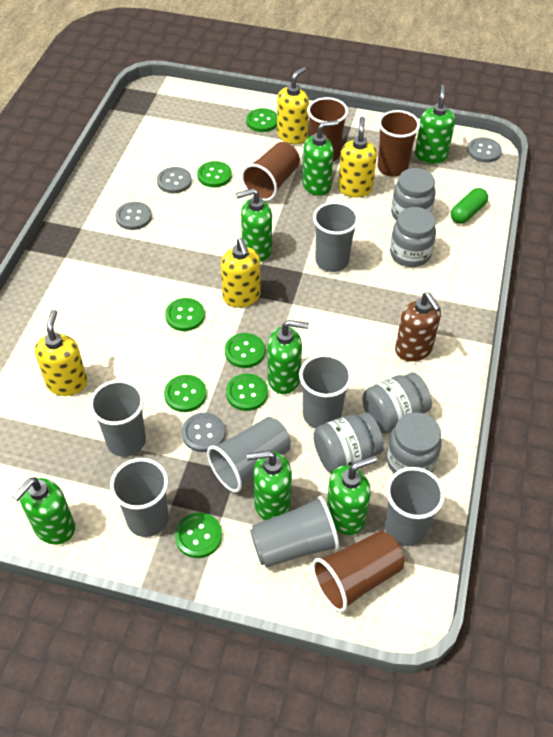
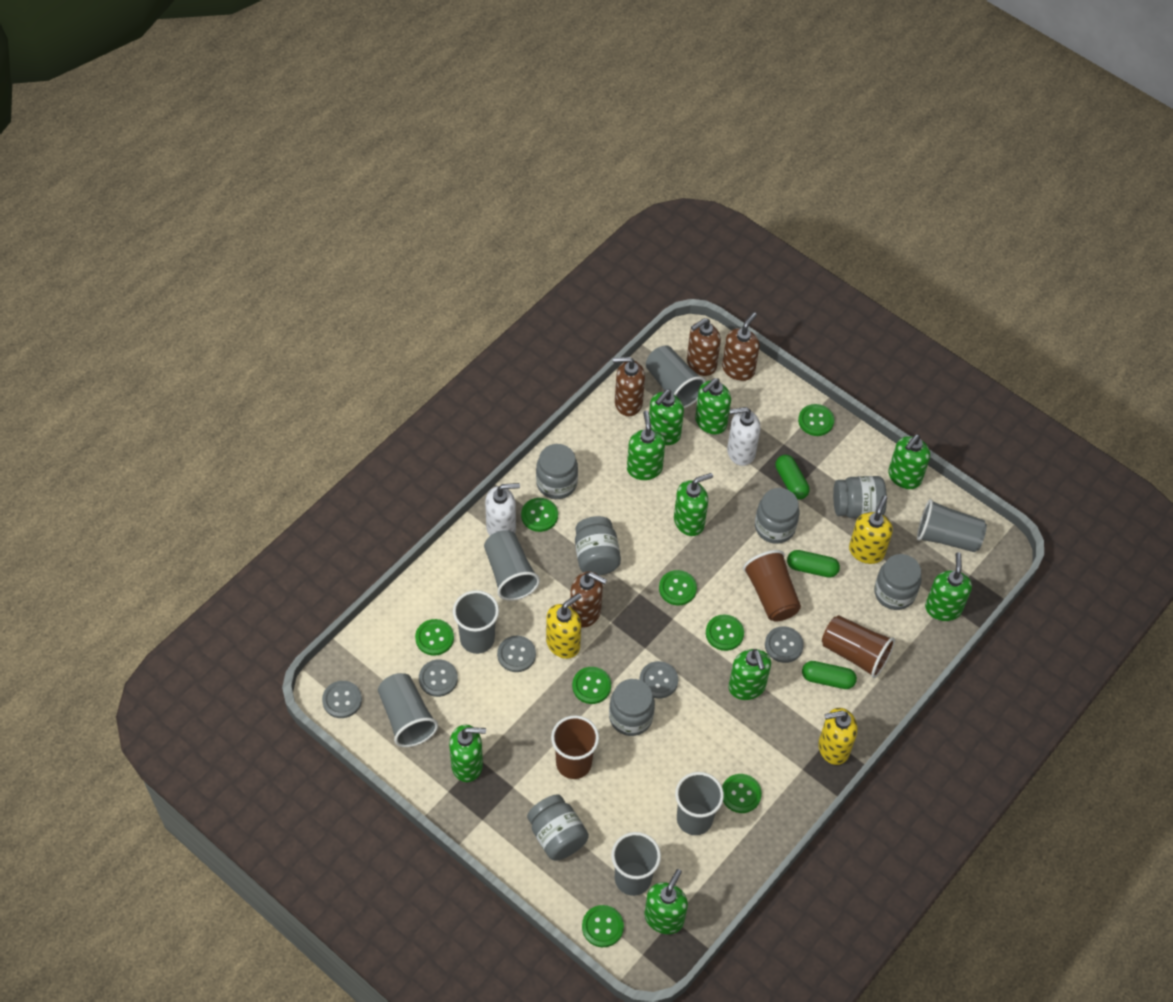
brown cup: 4 -> 3
brown soap dispenser: 1 -> 4
green button: 7 -> 8
green capsule: 1 -> 3
green soap dispenser: 7 -> 9
grey button: 4 -> 5
grey jar: 5 -> 7
white soap dispenser: 0 -> 2
yellow soap dispenser: 4 -> 3

